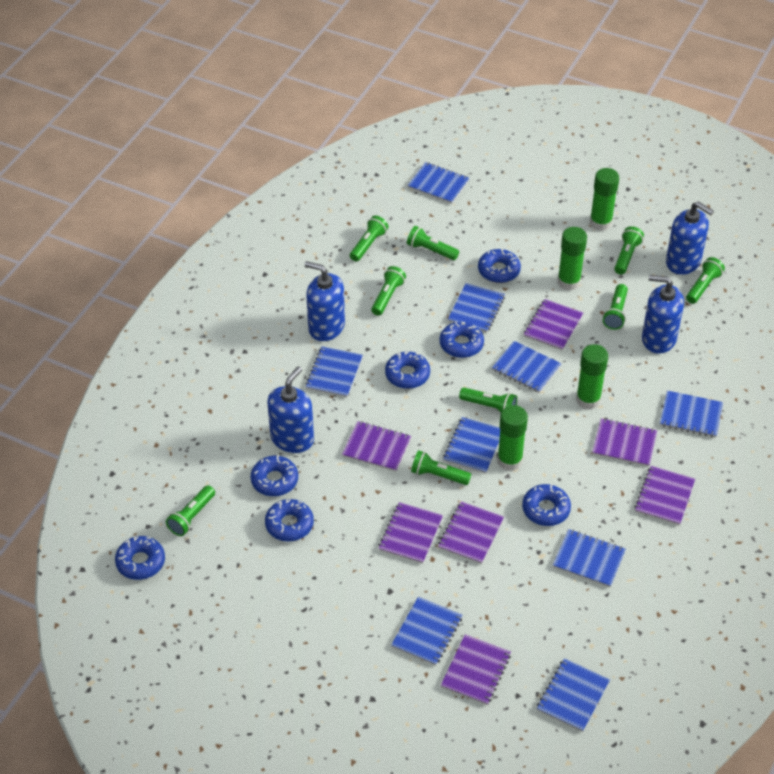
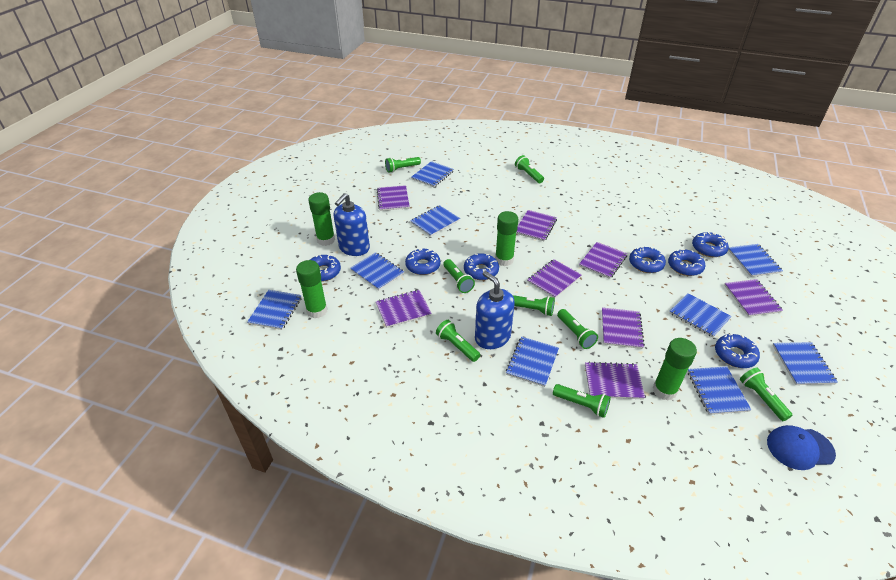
blue cap: 0 -> 1
blue soap dispenser: 4 -> 2
green flashlight: 9 -> 8
purple notebook: 7 -> 8

